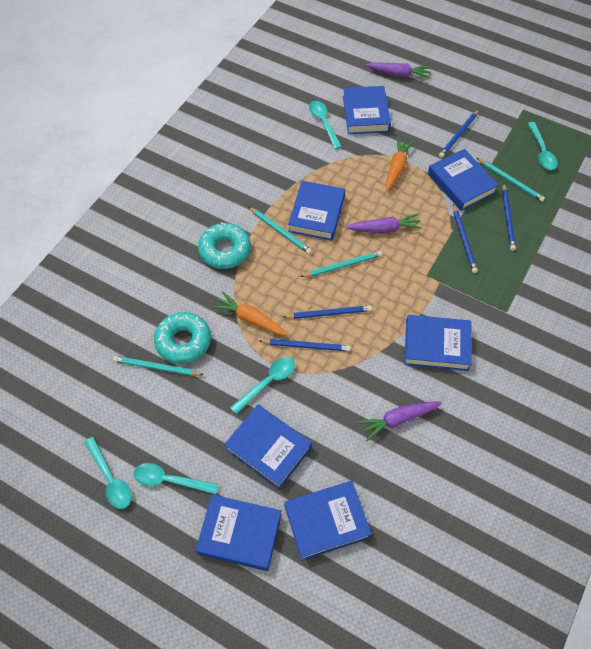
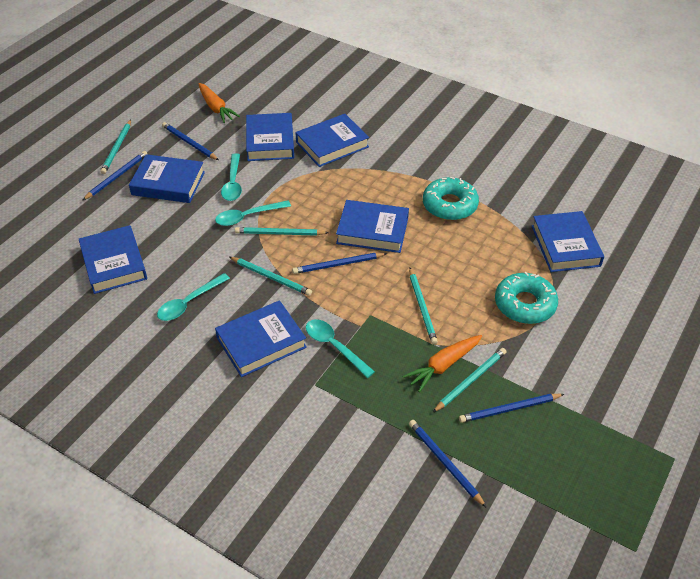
purple carrot: 3 -> 0
turquoise pencil: 4 -> 5
turquoise spoon: 5 -> 4

